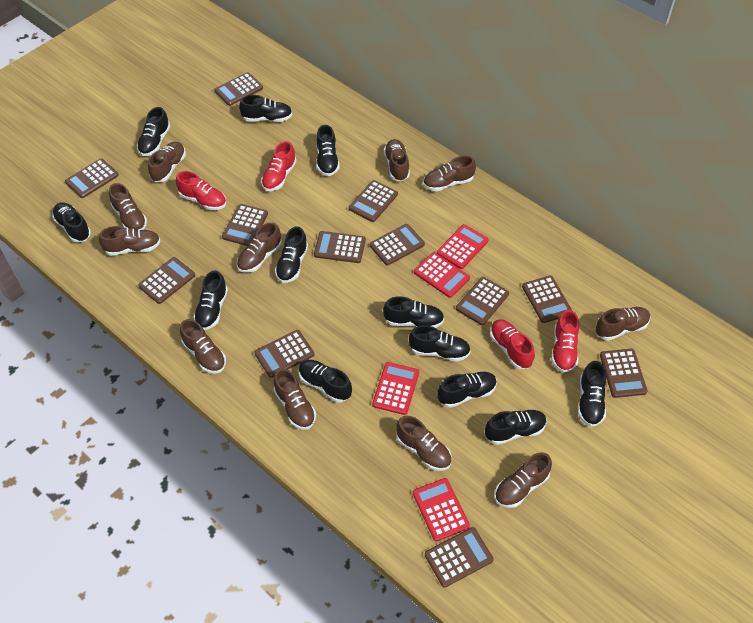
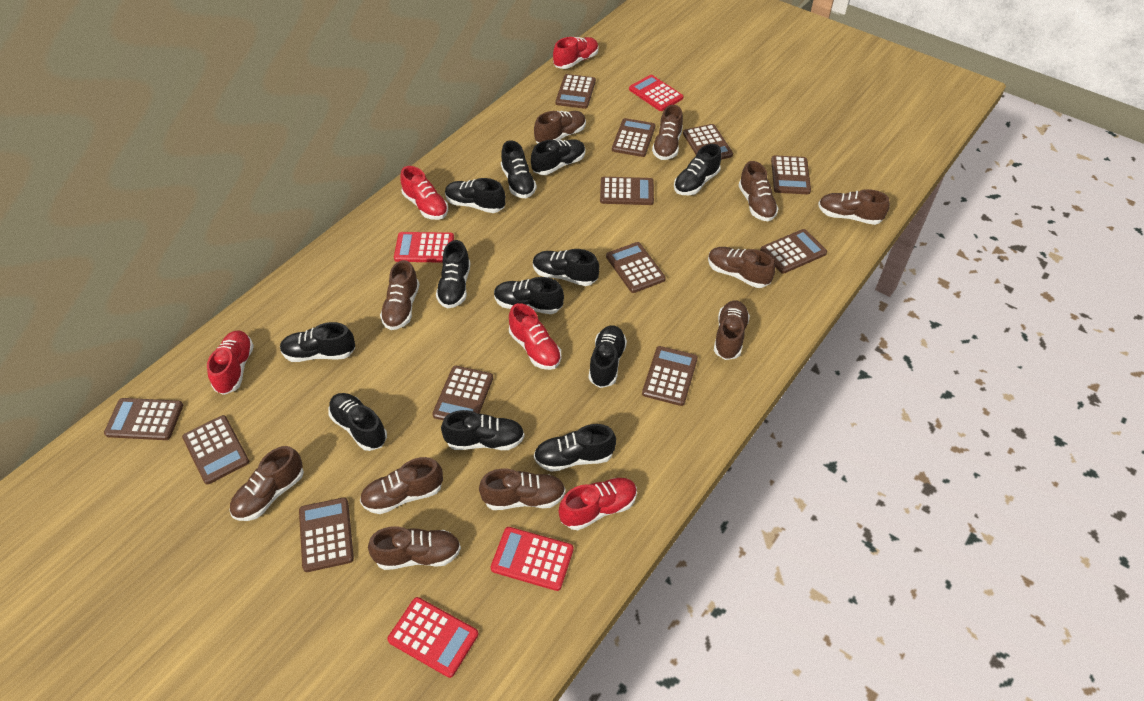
red shoe: 4 -> 5

